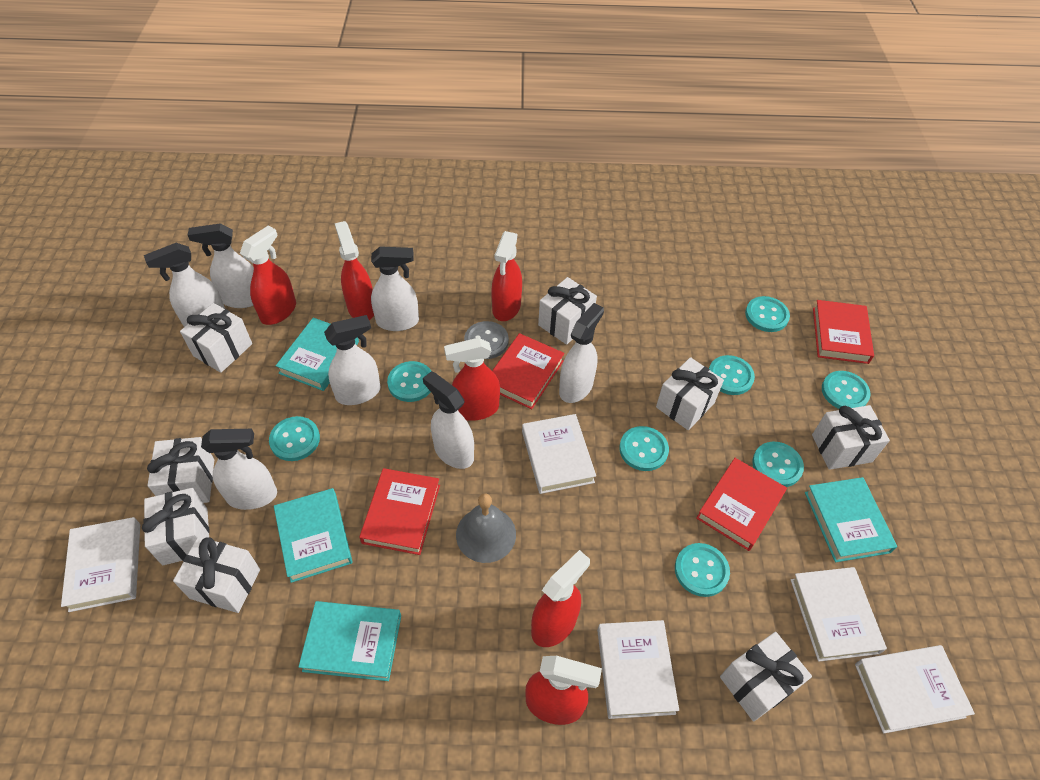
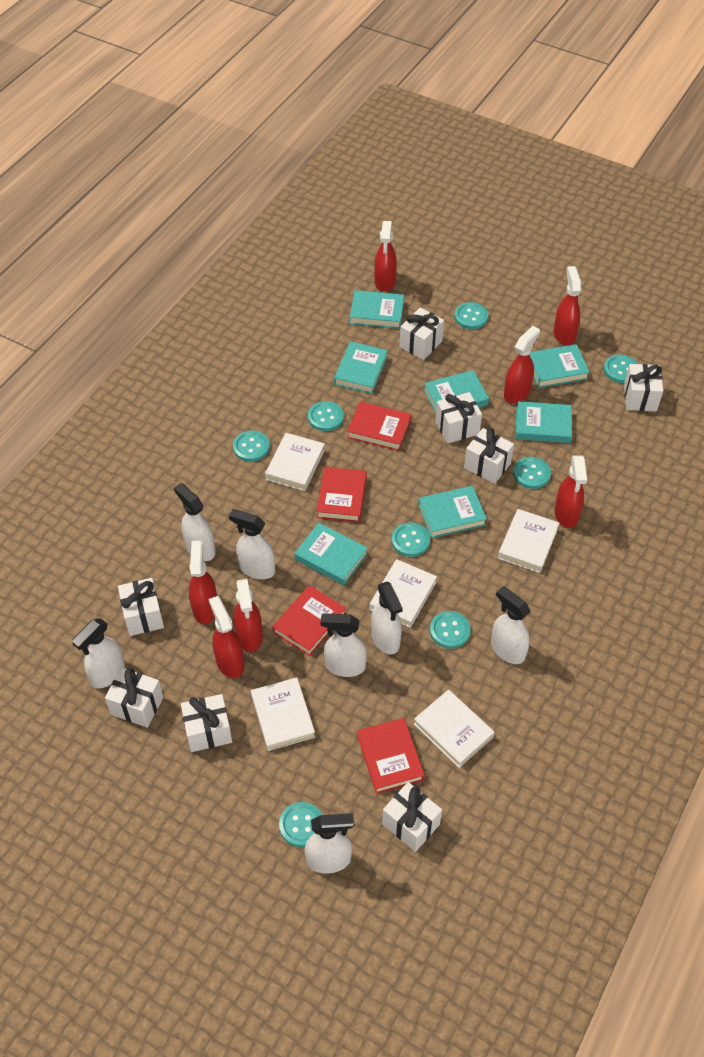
grey bell: 1 -> 0
grey button: 1 -> 0
red spray bottle: 6 -> 7
turquoise book: 4 -> 7

